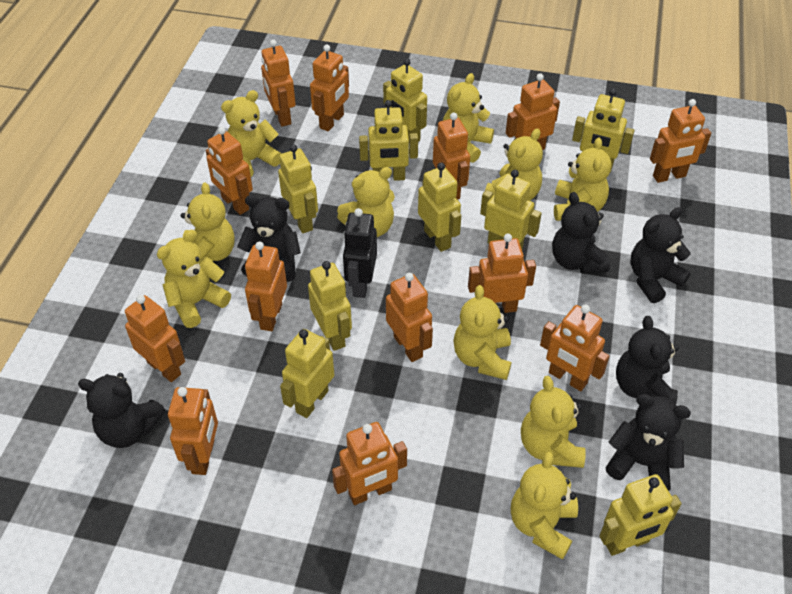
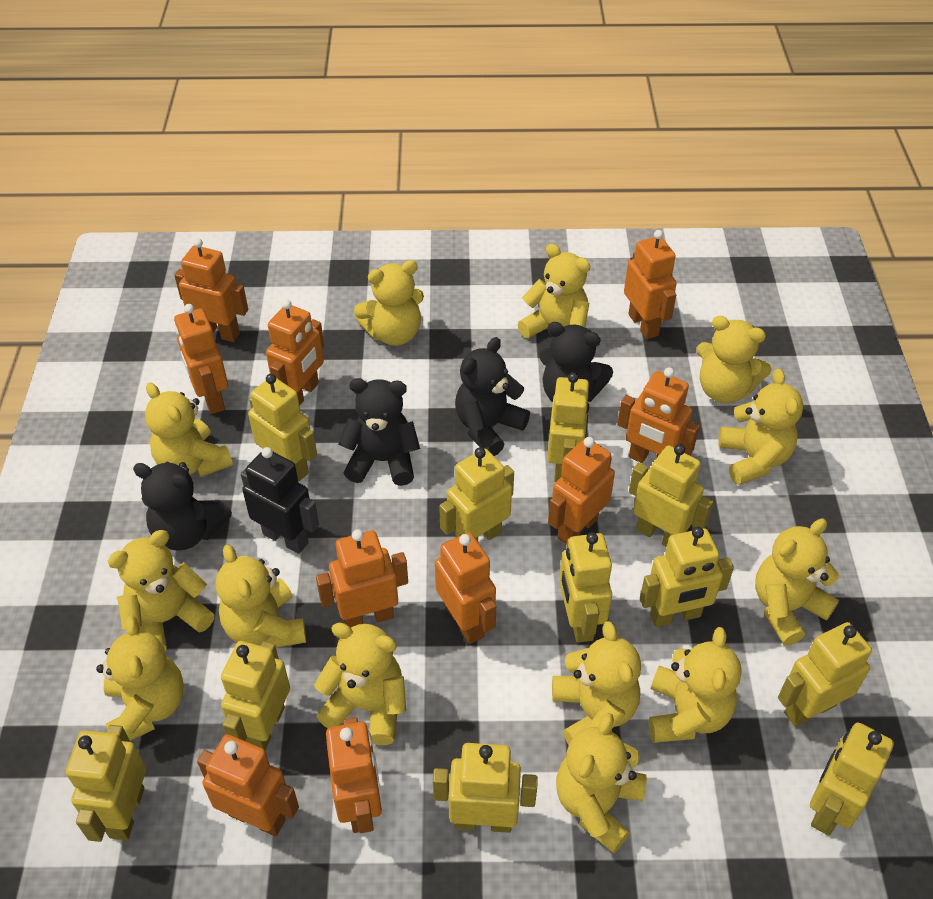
black teddy bear: 6 -> 4
orange robot: 13 -> 10
yellow robot: 9 -> 11
yellow teddy bear: 10 -> 13

